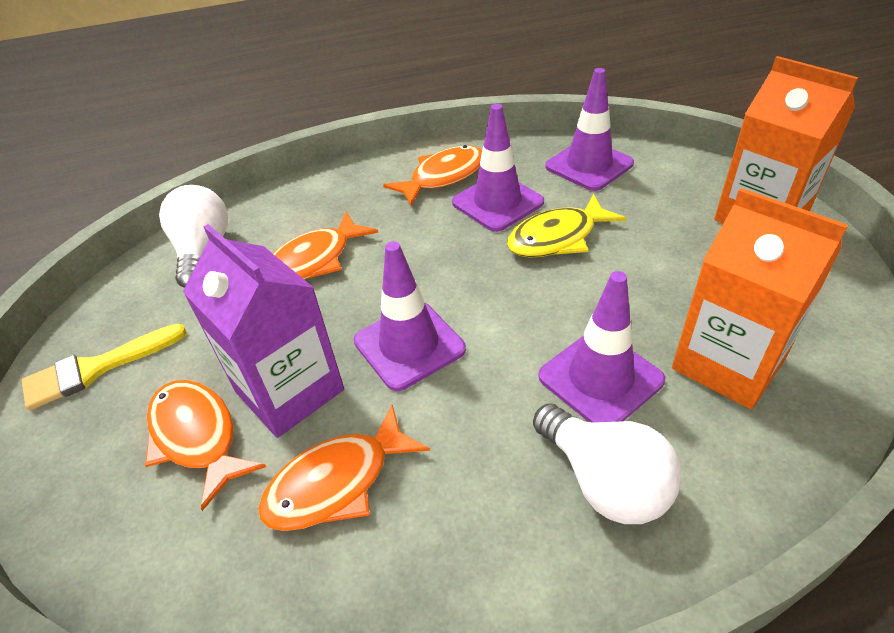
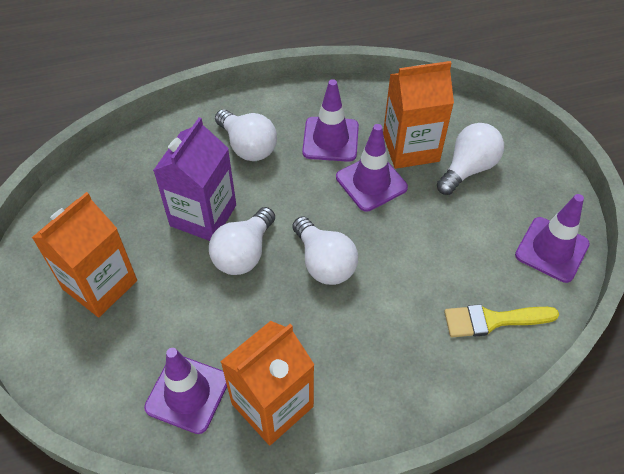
orange carton: 2 -> 3
orange fish: 4 -> 0
white light bulb: 2 -> 4
yellow fish: 1 -> 0

